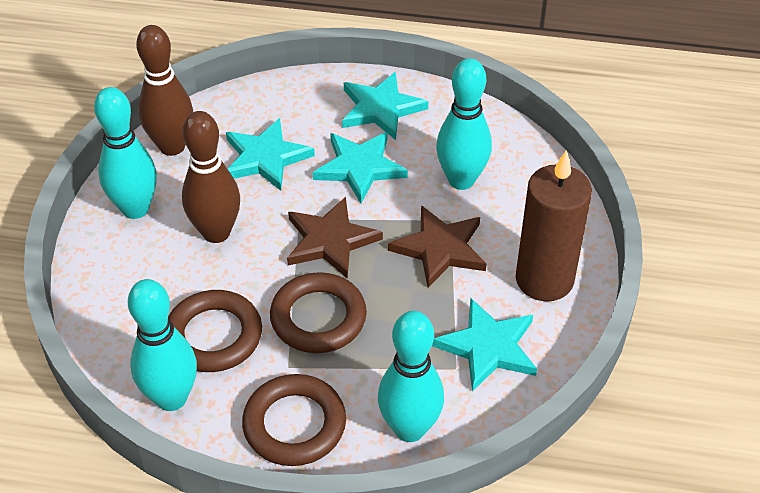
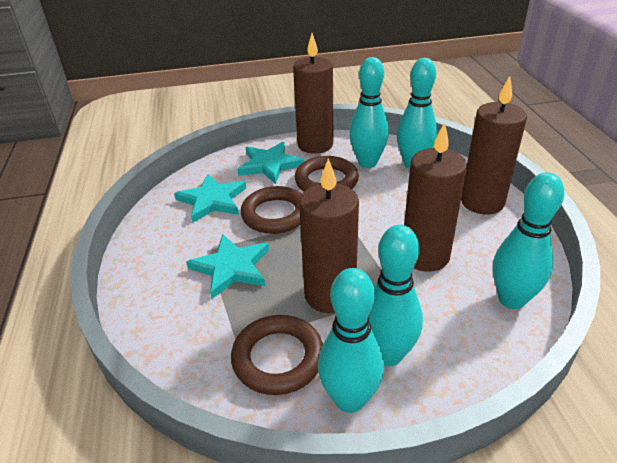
brown bowling pin: 2 -> 0
brown candle: 1 -> 4
brown star: 2 -> 0
turquoise bowling pin: 4 -> 5
turquoise star: 4 -> 3

